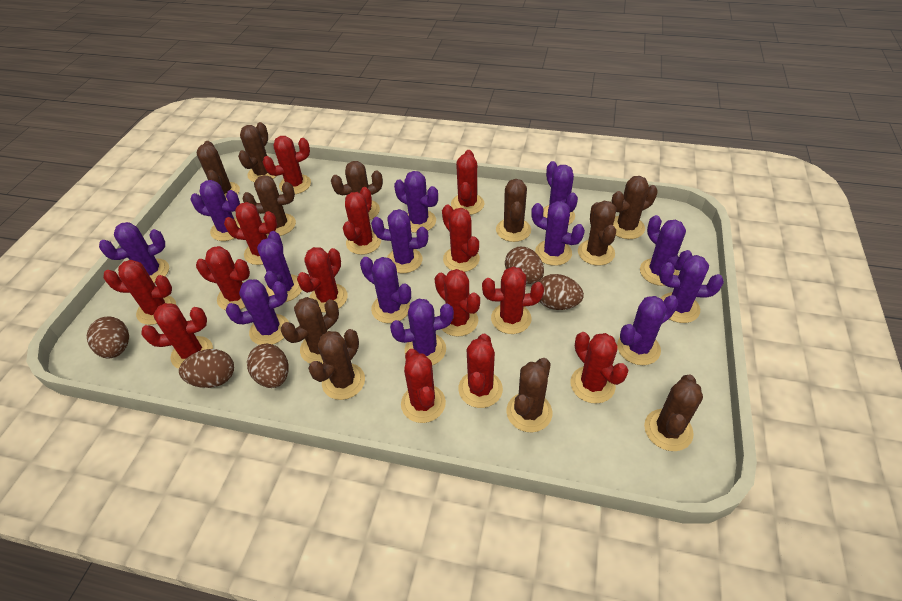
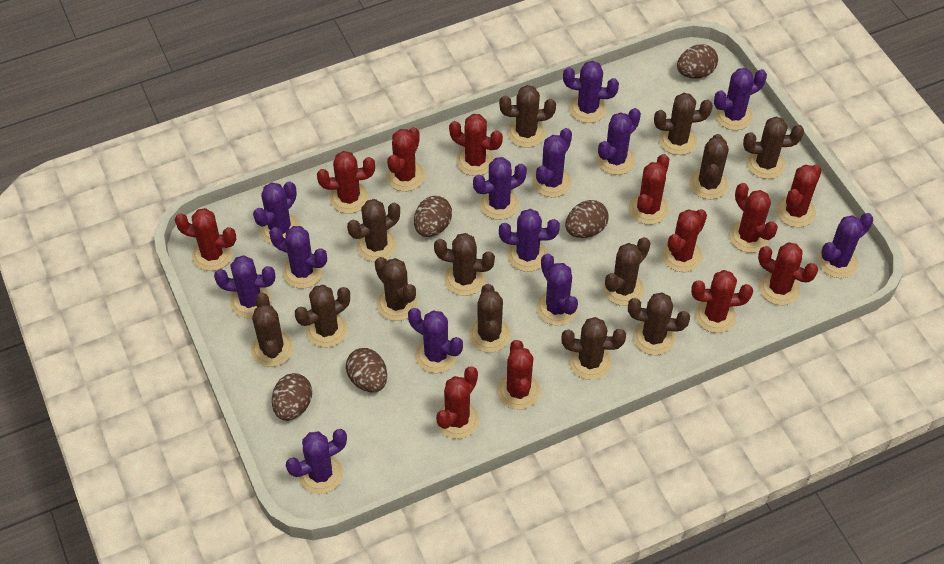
brown cactus: 11 -> 13
red cactus: 14 -> 12

